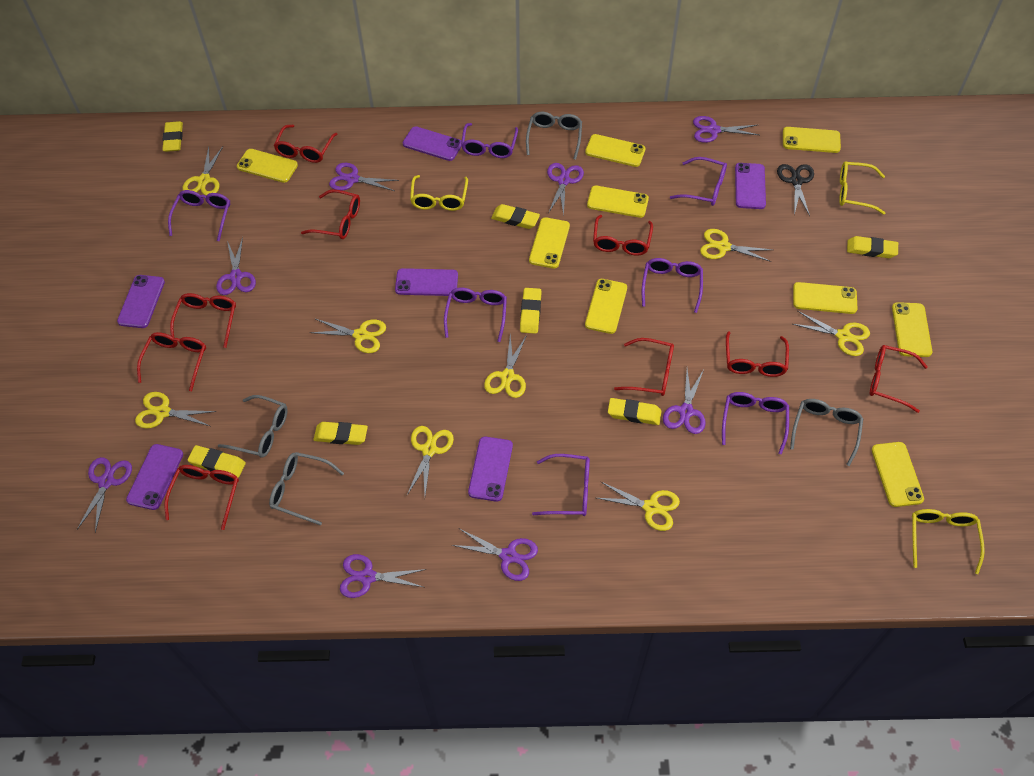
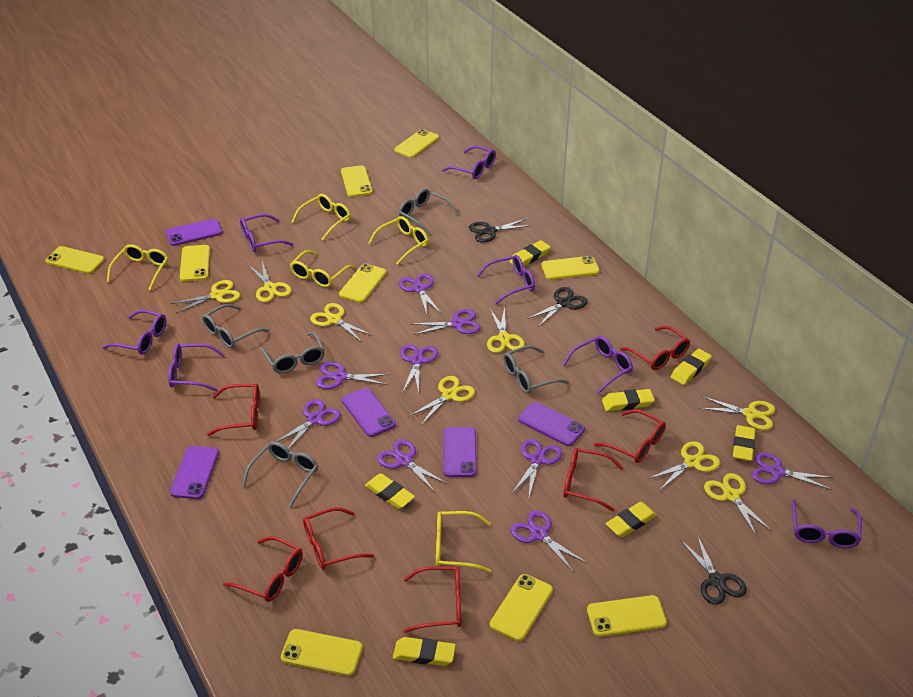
black scissors: 1 -> 3
grey glasses: 4 -> 5
purple phone: 6 -> 5
purple scissors: 8 -> 9
red glasses: 9 -> 7
yellow glasses: 3 -> 5

